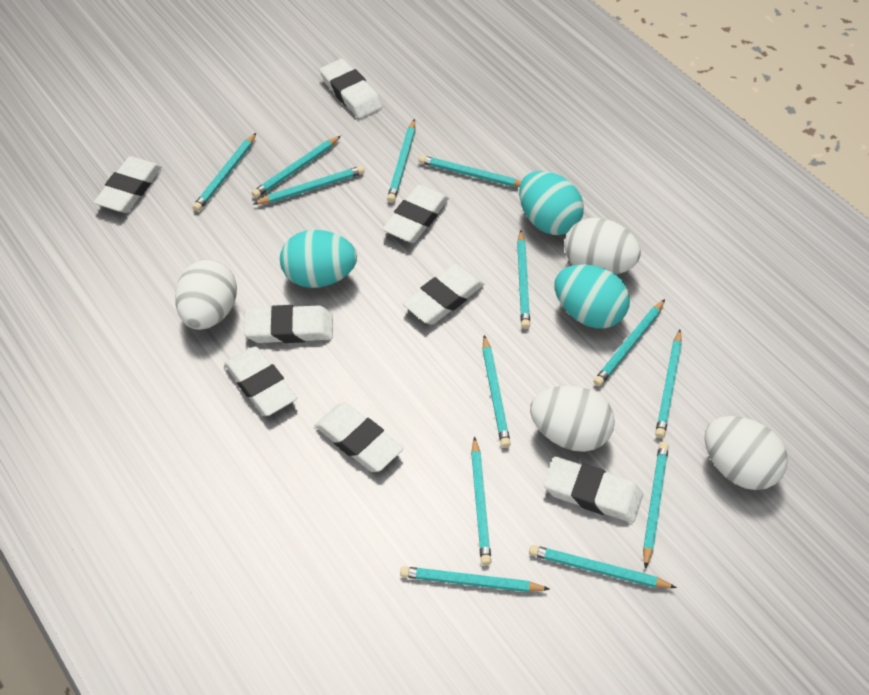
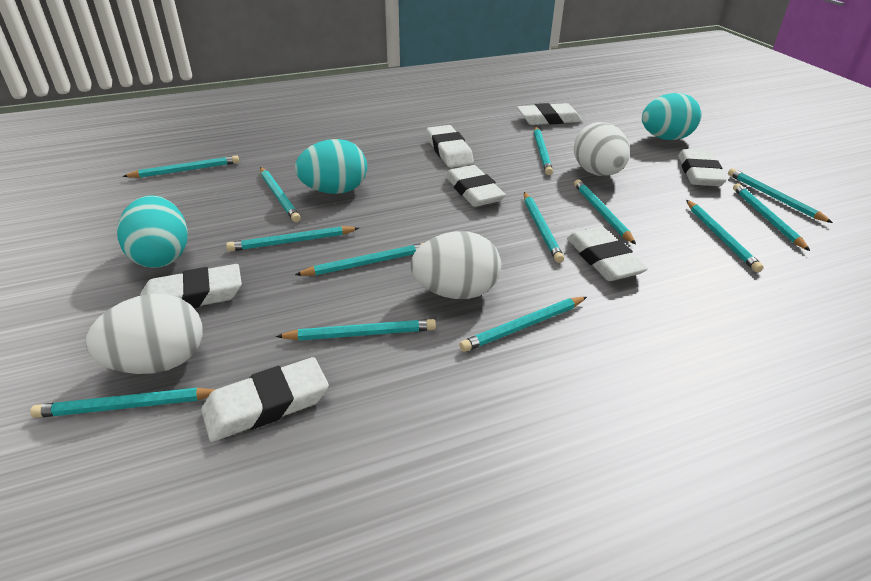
white egg: 4 -> 3
white eraser: 8 -> 7

